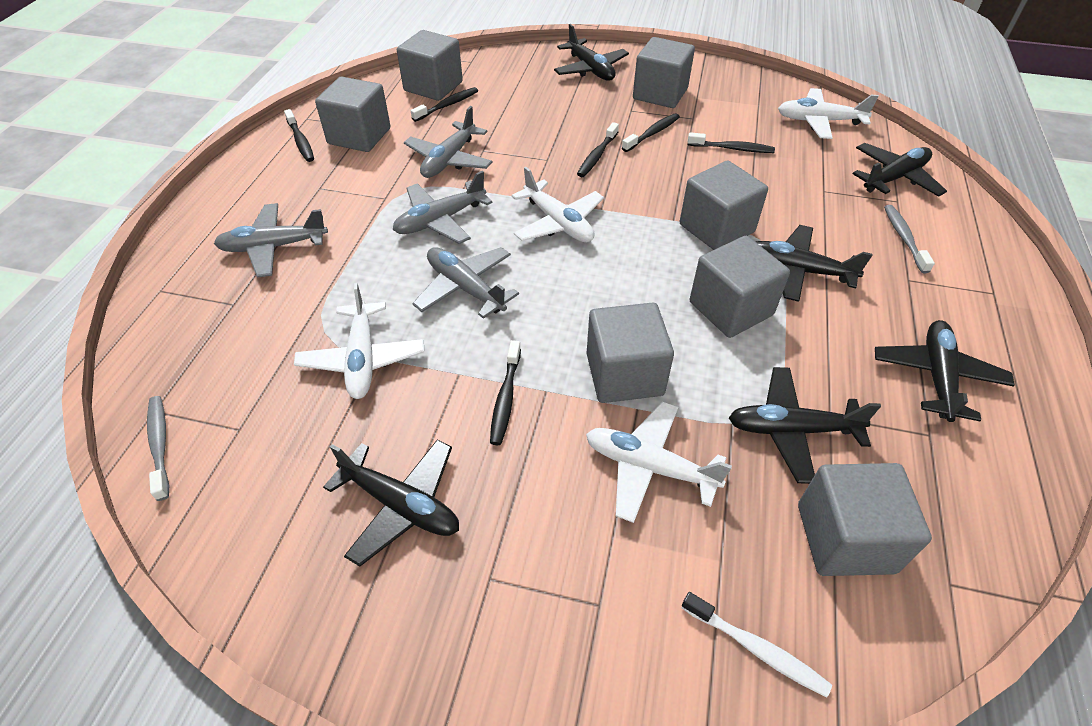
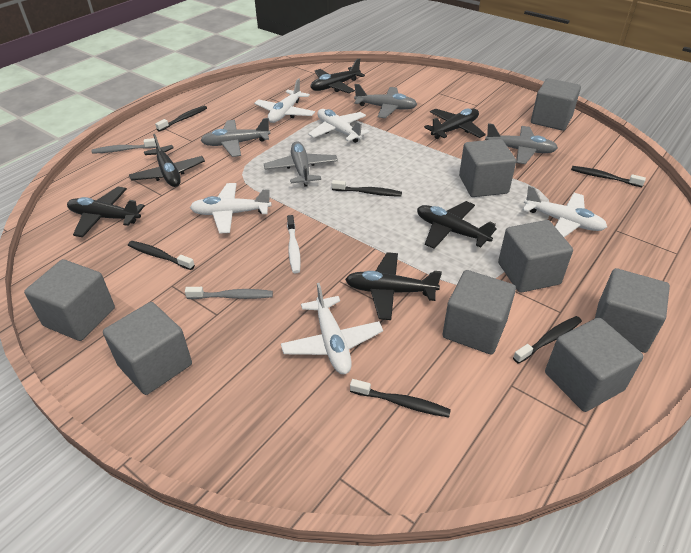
grey cube: 7 -> 8
white plane: 4 -> 5

